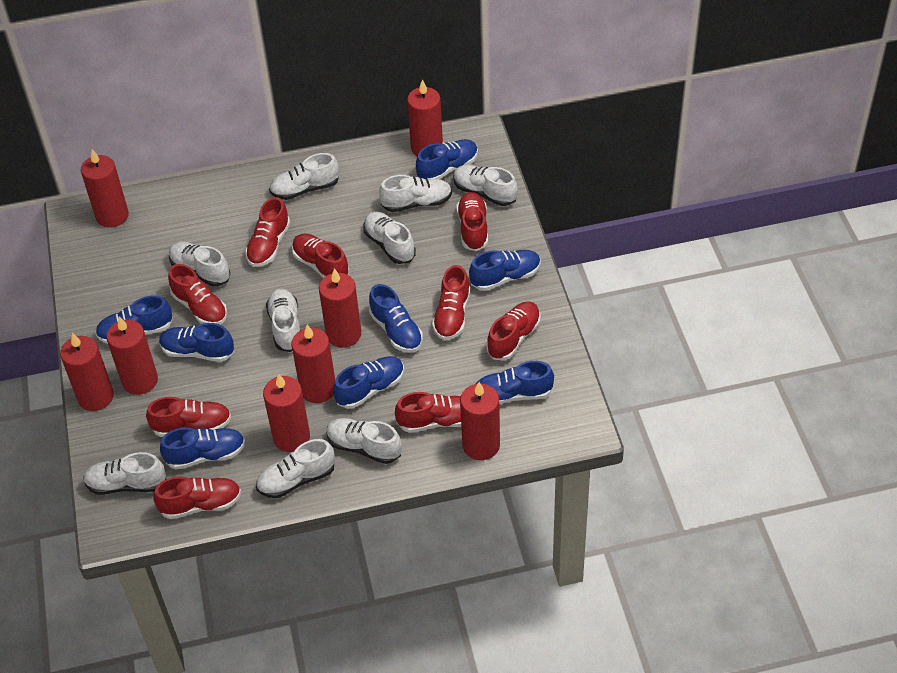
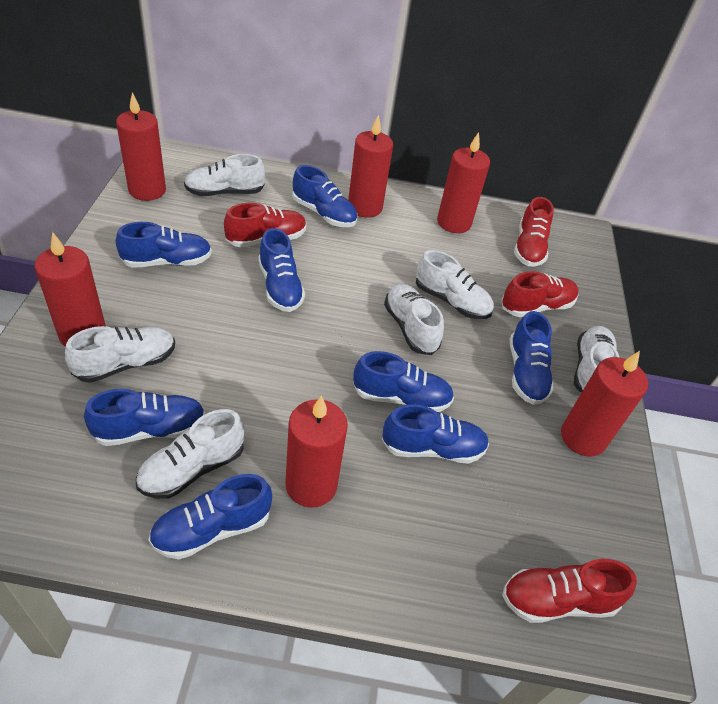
red candle: 8 -> 6
red shoe: 9 -> 4
white shoe: 9 -> 6

